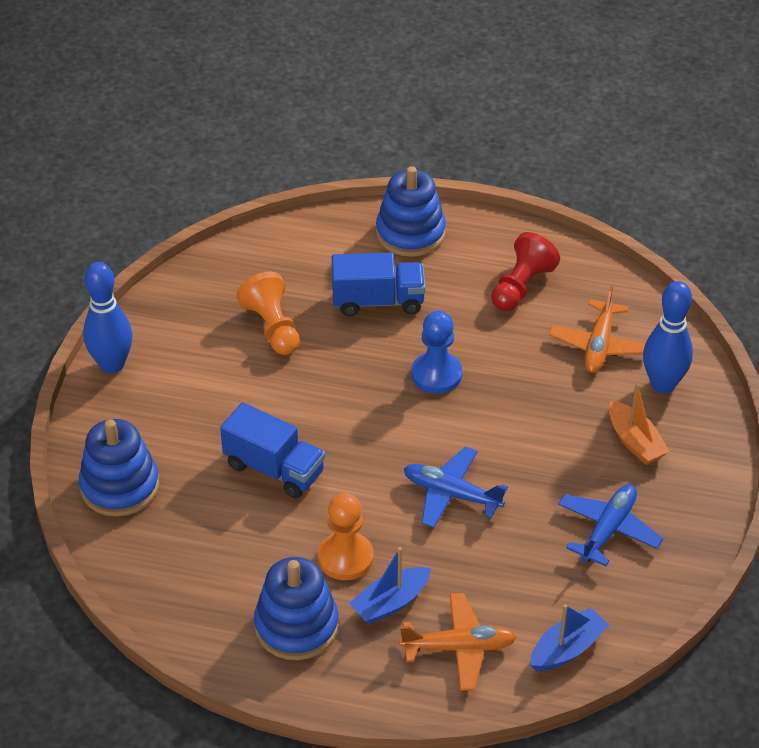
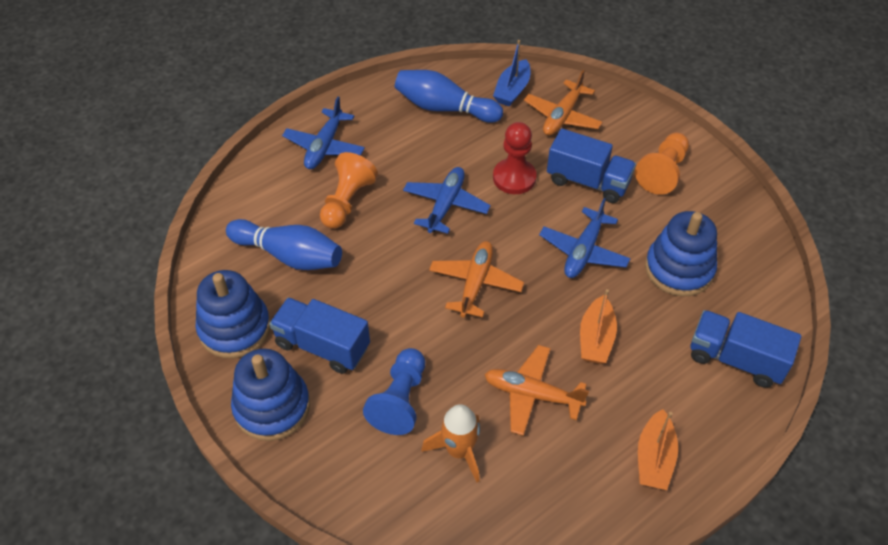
blue boat: 2 -> 1
blue plane: 2 -> 3
blue truck: 2 -> 3
orange boat: 1 -> 2
orange plane: 2 -> 3
orange rocket: 0 -> 1

